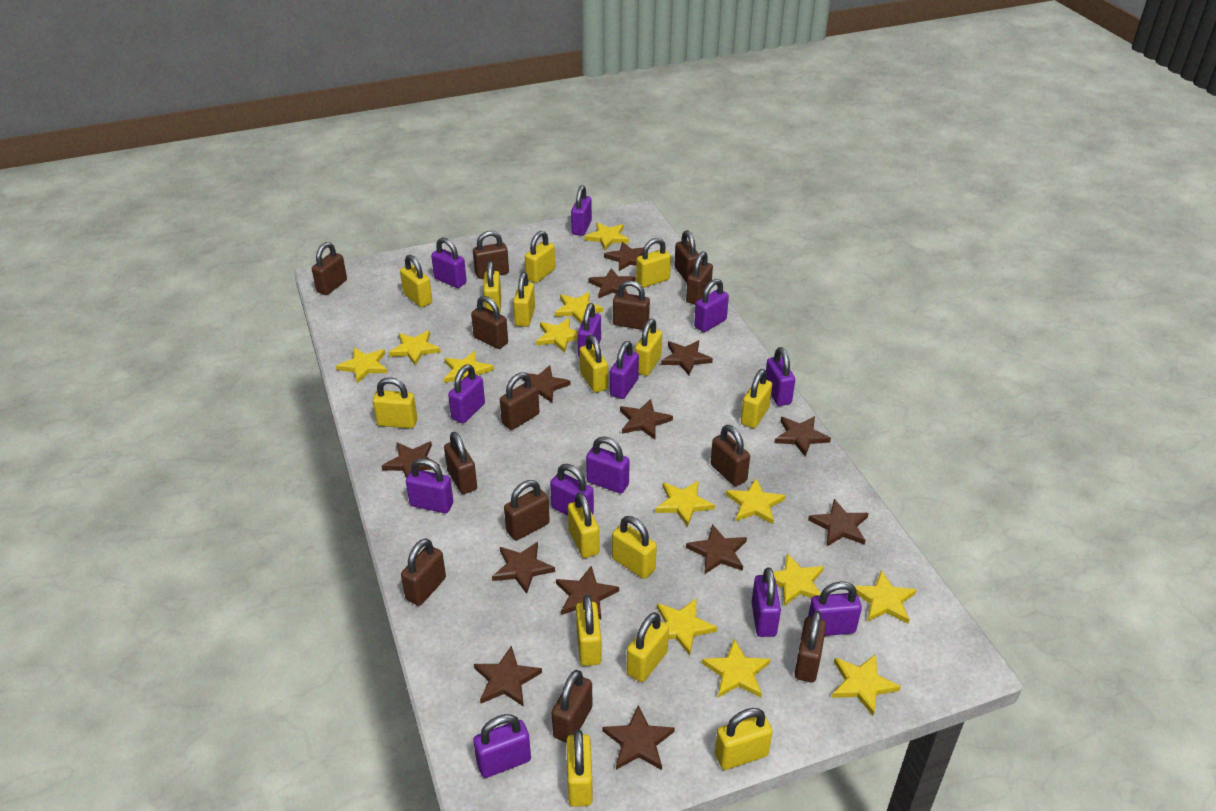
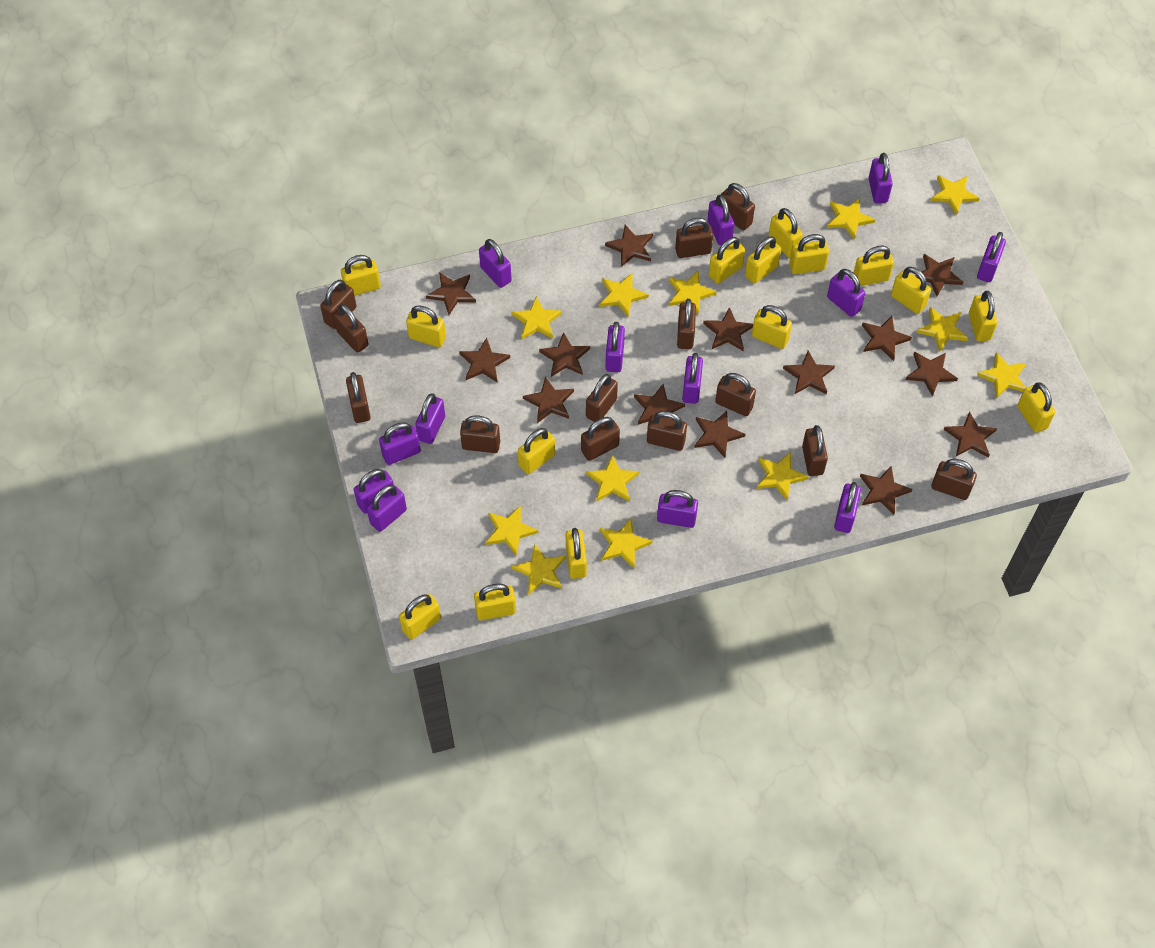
brown star: 13 -> 14
yellow star: 13 -> 12

